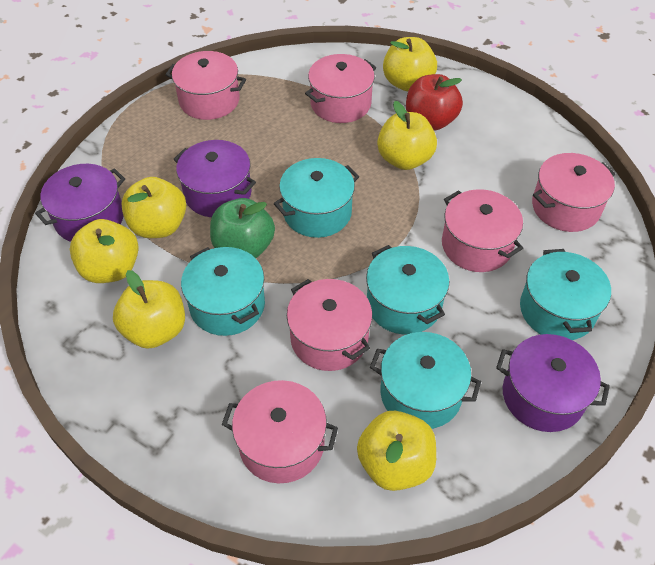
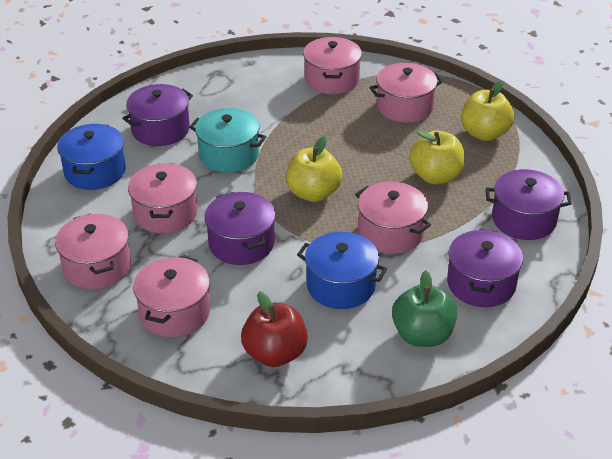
blue pot: 0 -> 2
purple pot: 3 -> 4
turquoise pot: 5 -> 1
yellow apple: 6 -> 3

